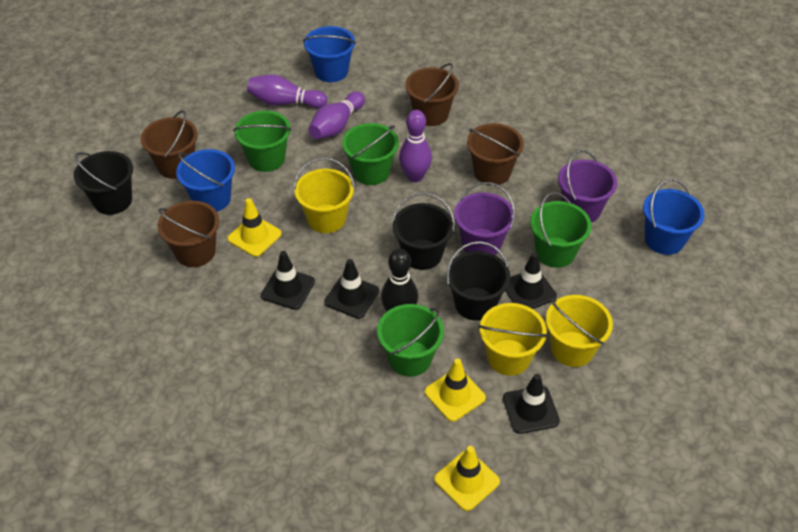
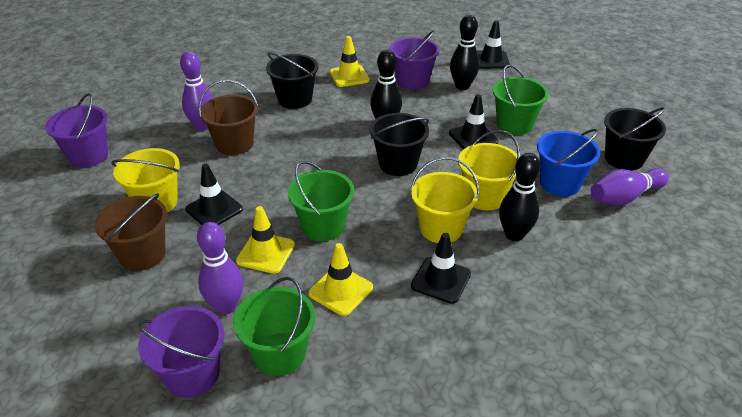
black bowling pin: 1 -> 3
blue bucket: 3 -> 1
brown bucket: 4 -> 2
green bucket: 4 -> 3
purple bucket: 2 -> 3

